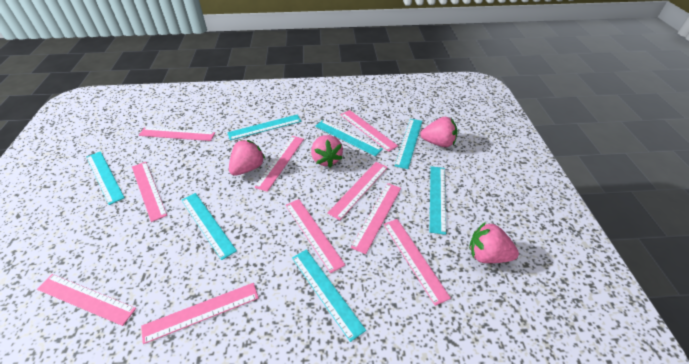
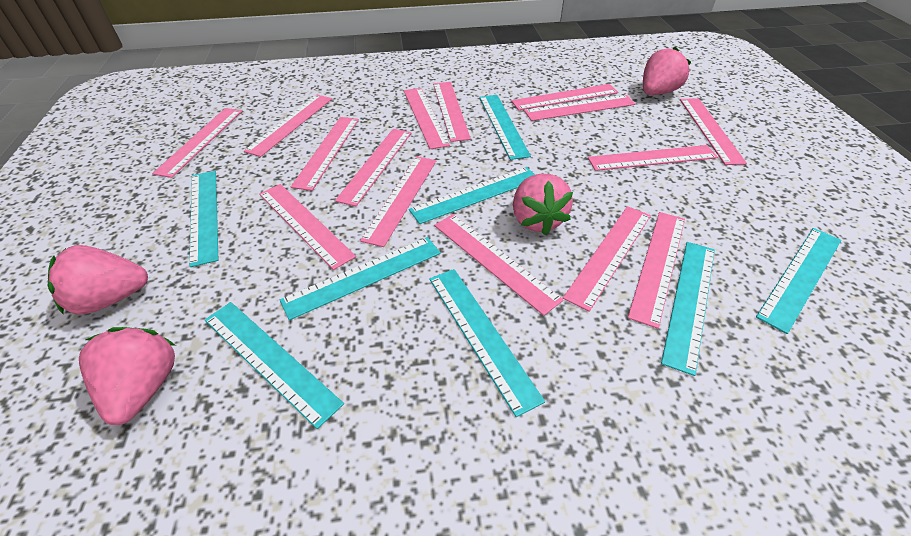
pink ruler: 10 -> 15
turquoise ruler: 7 -> 8

